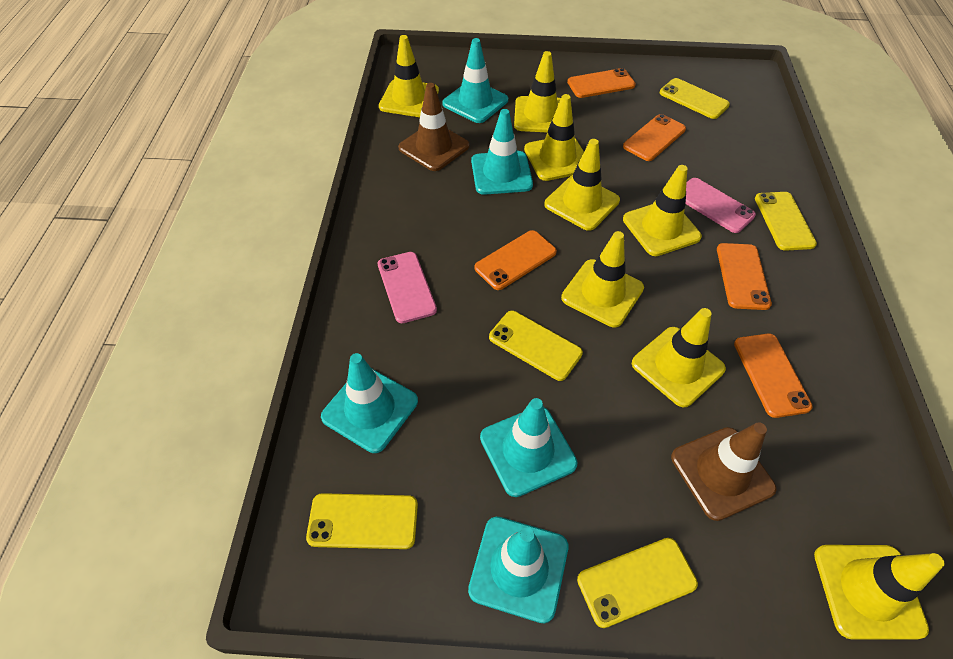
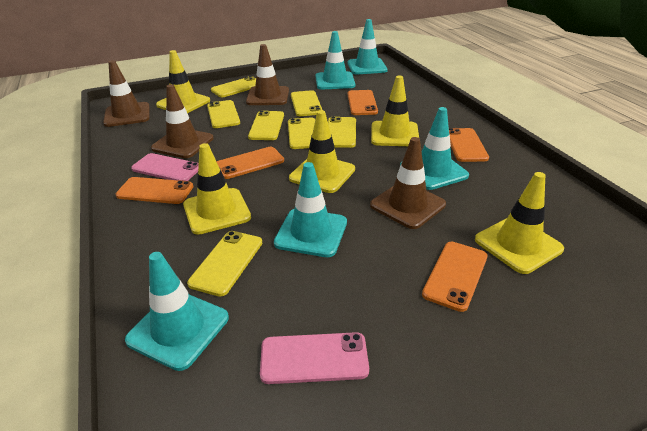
brown traffic cone: 2 -> 4
yellow phone: 5 -> 7
yellow traffic cone: 8 -> 5

